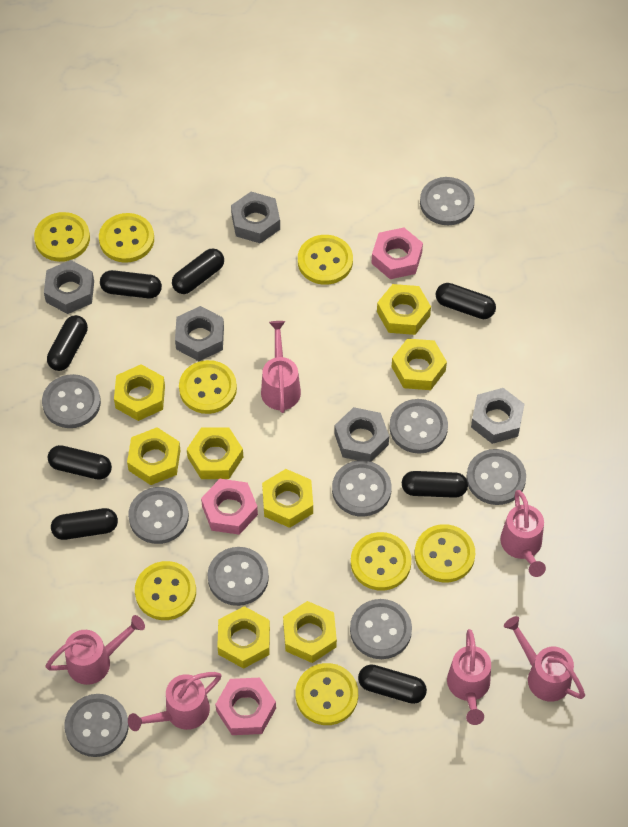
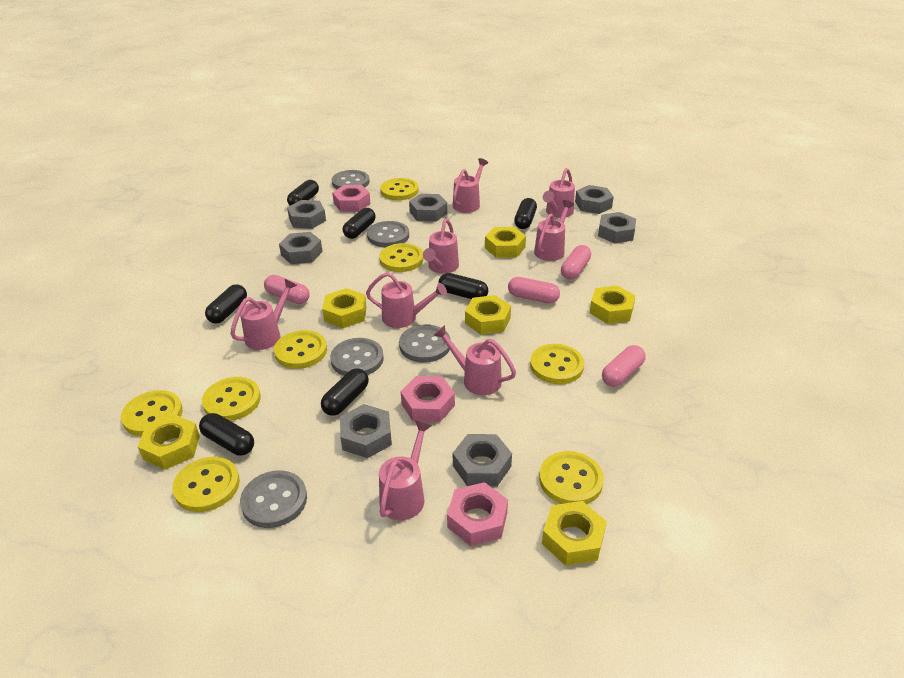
black capsule: 8 -> 7
grey button: 9 -> 5
grey nut: 5 -> 7
pink capsule: 0 -> 4
pink watering can: 6 -> 8
yellow nut: 8 -> 6

